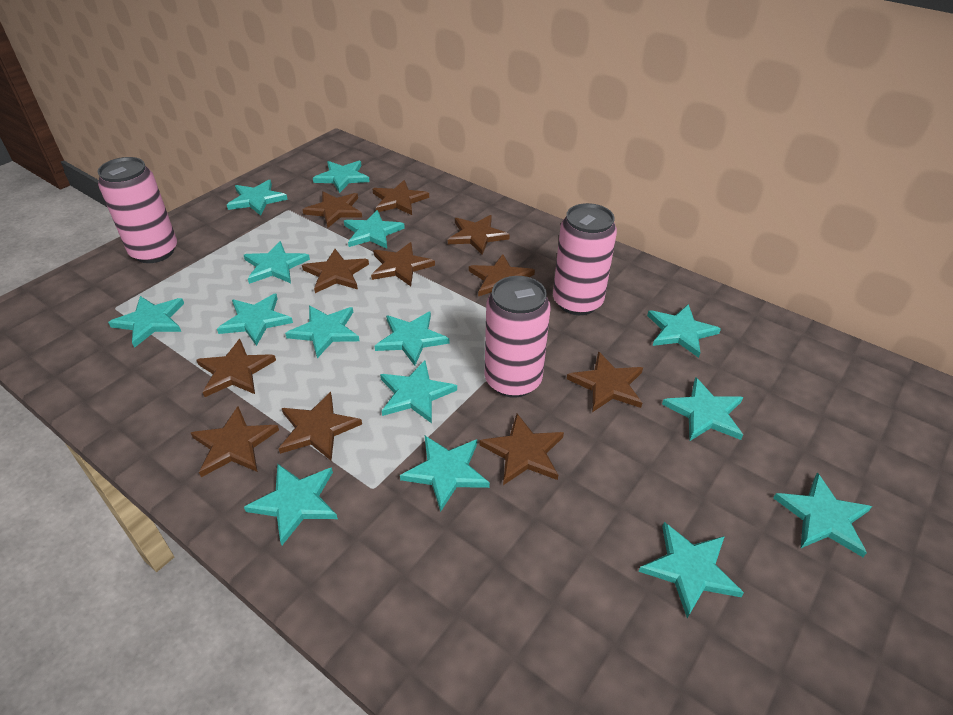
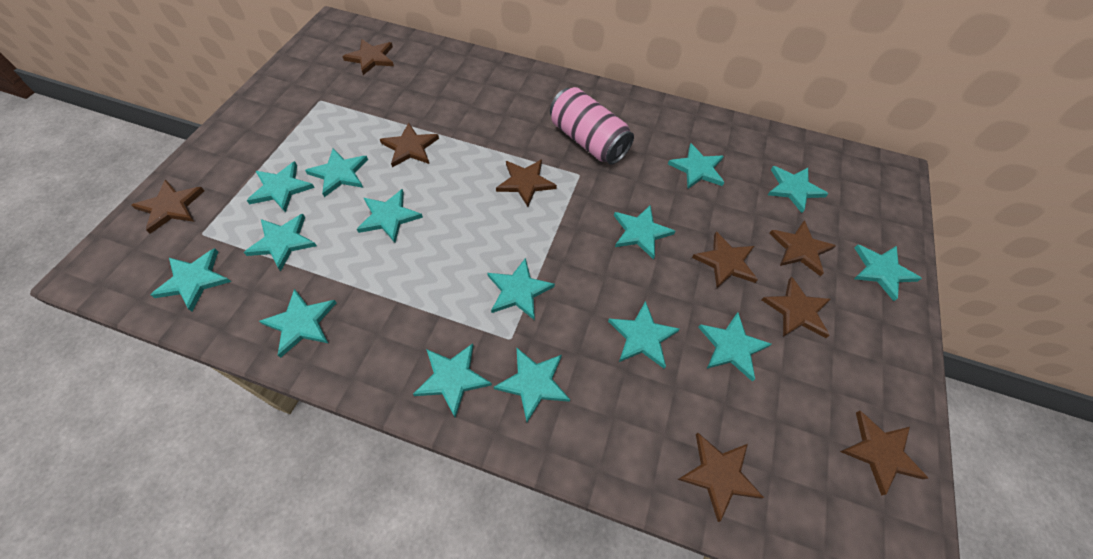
brown star: 11 -> 9
pink can: 3 -> 1

